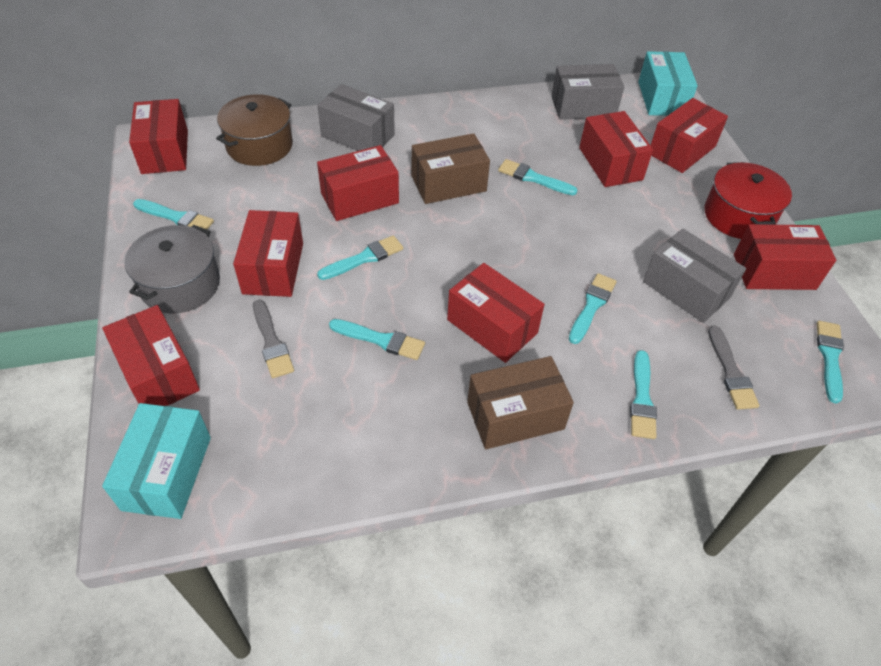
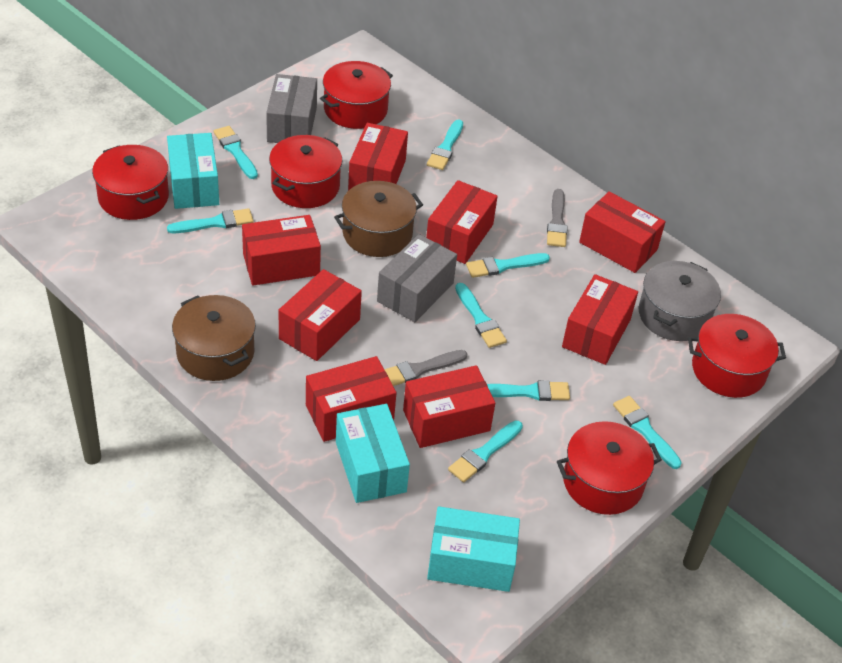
brown box: 2 -> 0
brown pot: 1 -> 2
grey box: 3 -> 2
red pot: 1 -> 5
turquoise box: 2 -> 3
turquoise brush: 7 -> 8

